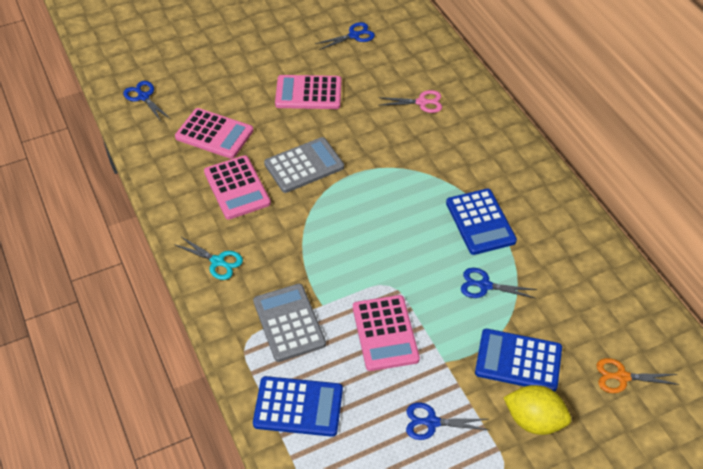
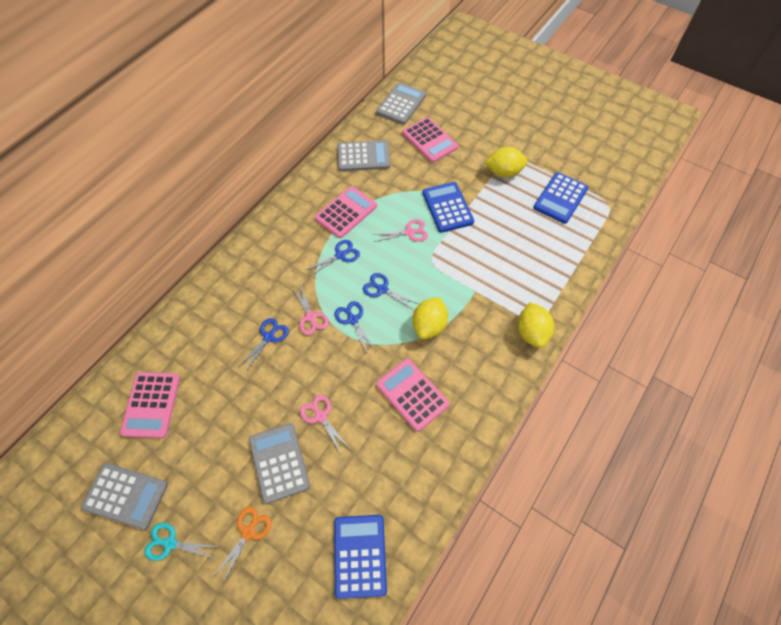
grey calculator: 2 -> 4
pink scissors: 1 -> 3
yellow lemon: 1 -> 3

